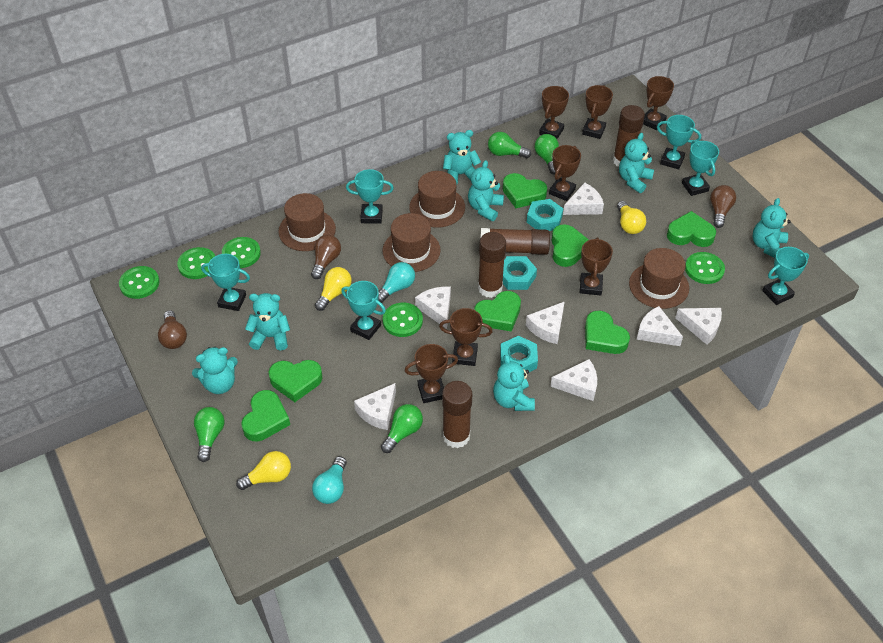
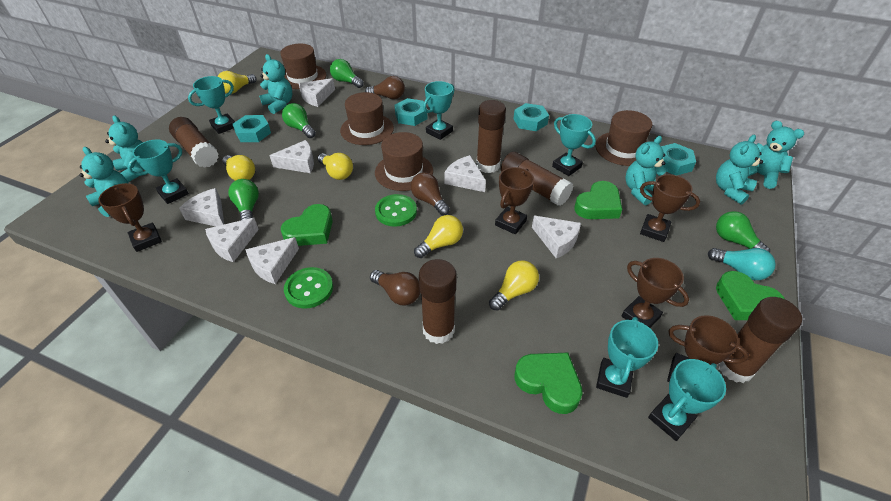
brown glue stick: 4 -> 5
brown trophy: 7 -> 5
green button: 5 -> 2
green heart: 7 -> 4
turquoise light bulb: 2 -> 1
turquoise nut: 3 -> 4
turquoise teddy bear: 7 -> 6
yellow light bulb: 3 -> 5

